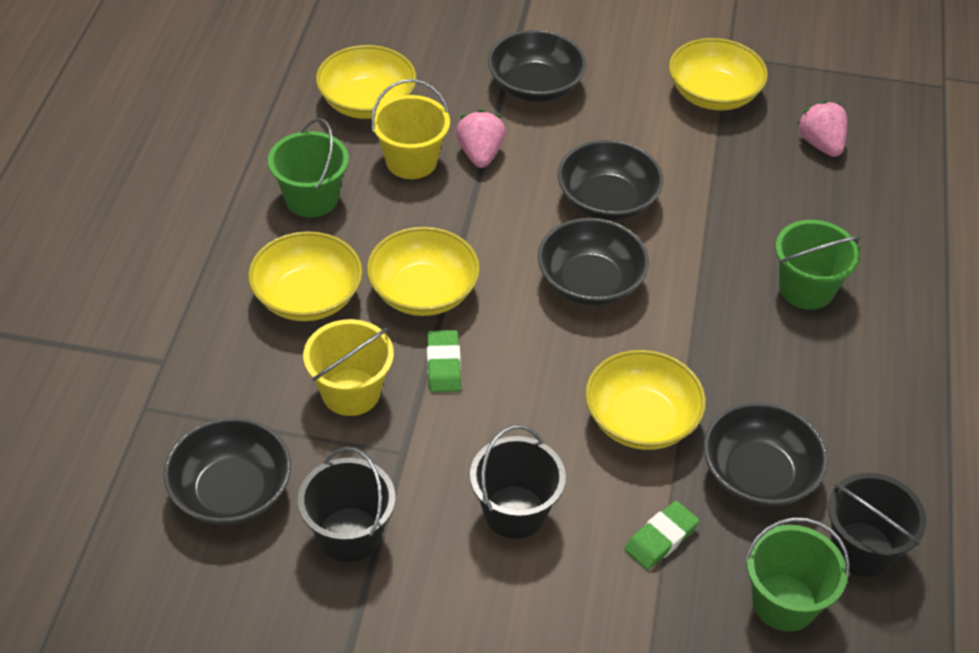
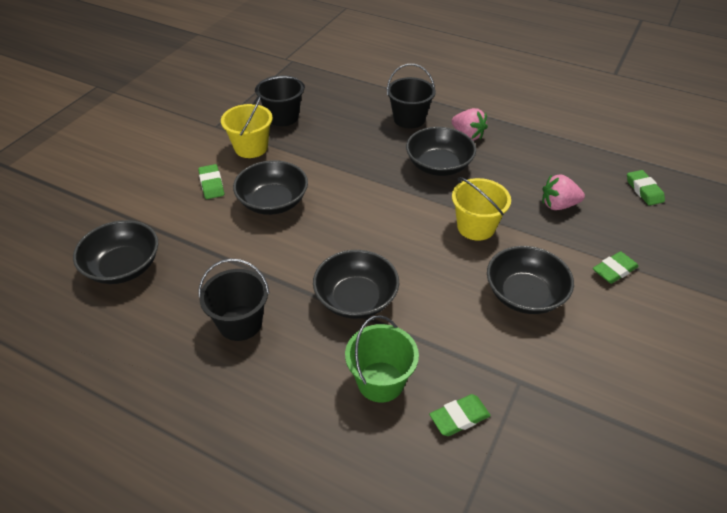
green bucket: 3 -> 1
green eraser: 2 -> 4
yellow bowl: 5 -> 0

